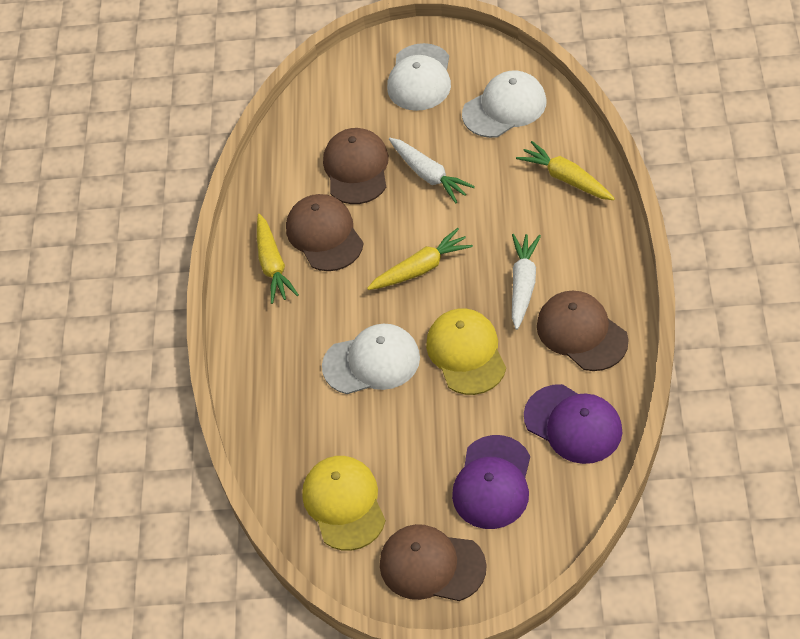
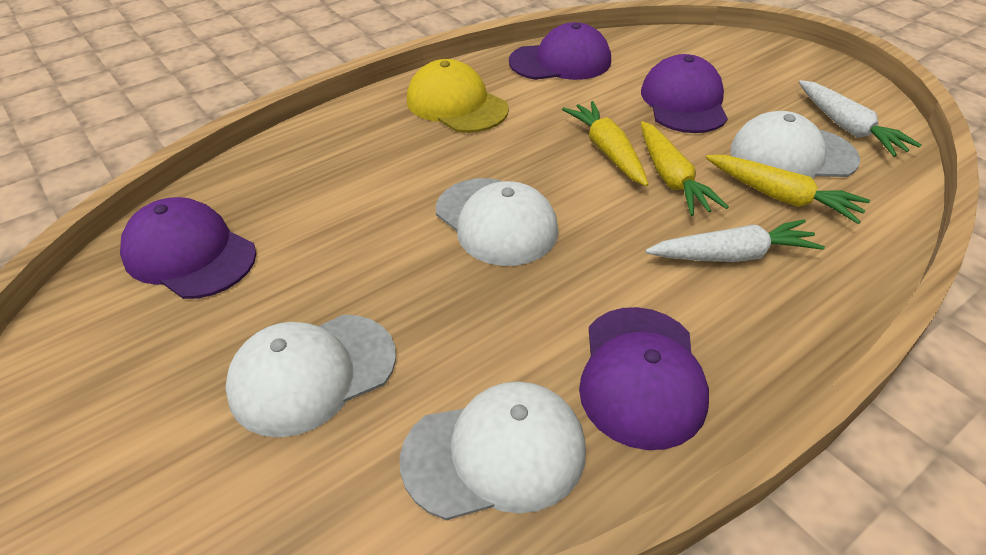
brown cap: 4 -> 0
purple cap: 2 -> 4
white cap: 3 -> 4
yellow cap: 2 -> 1

